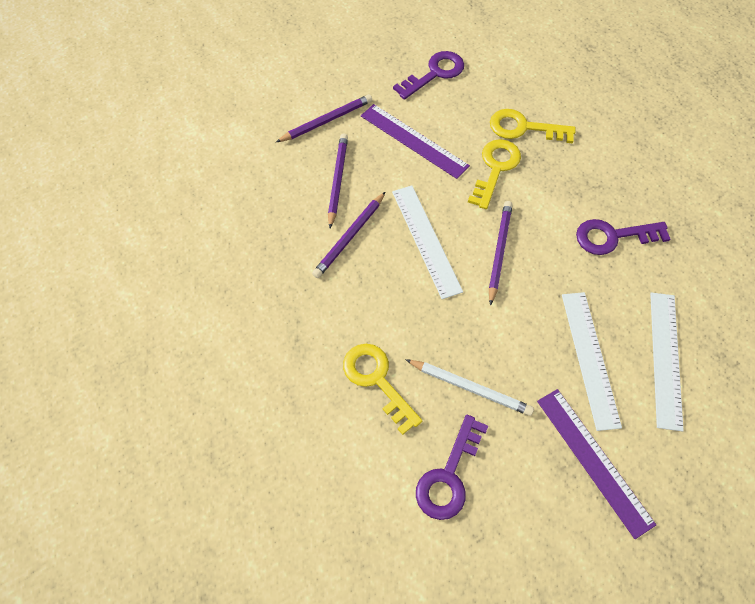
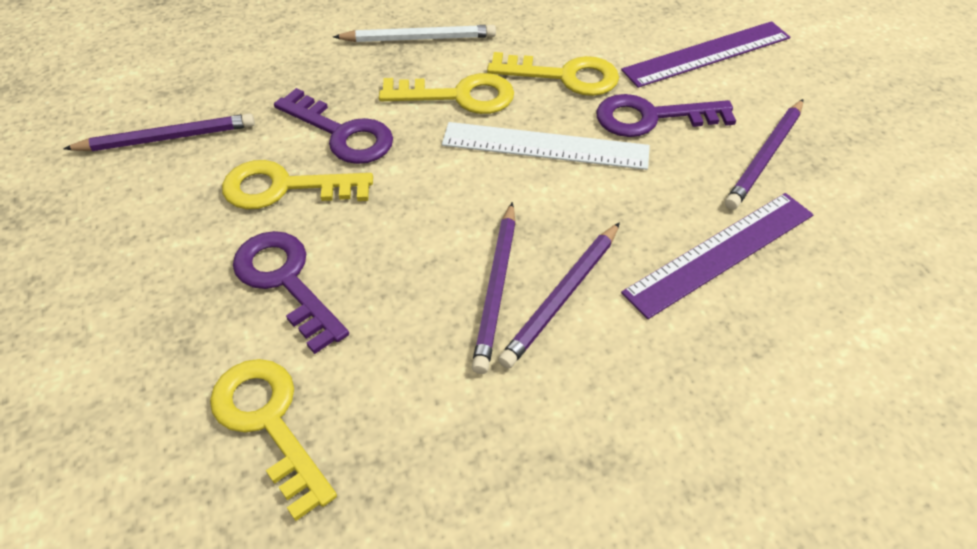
white ruler: 3 -> 1
yellow key: 3 -> 4

